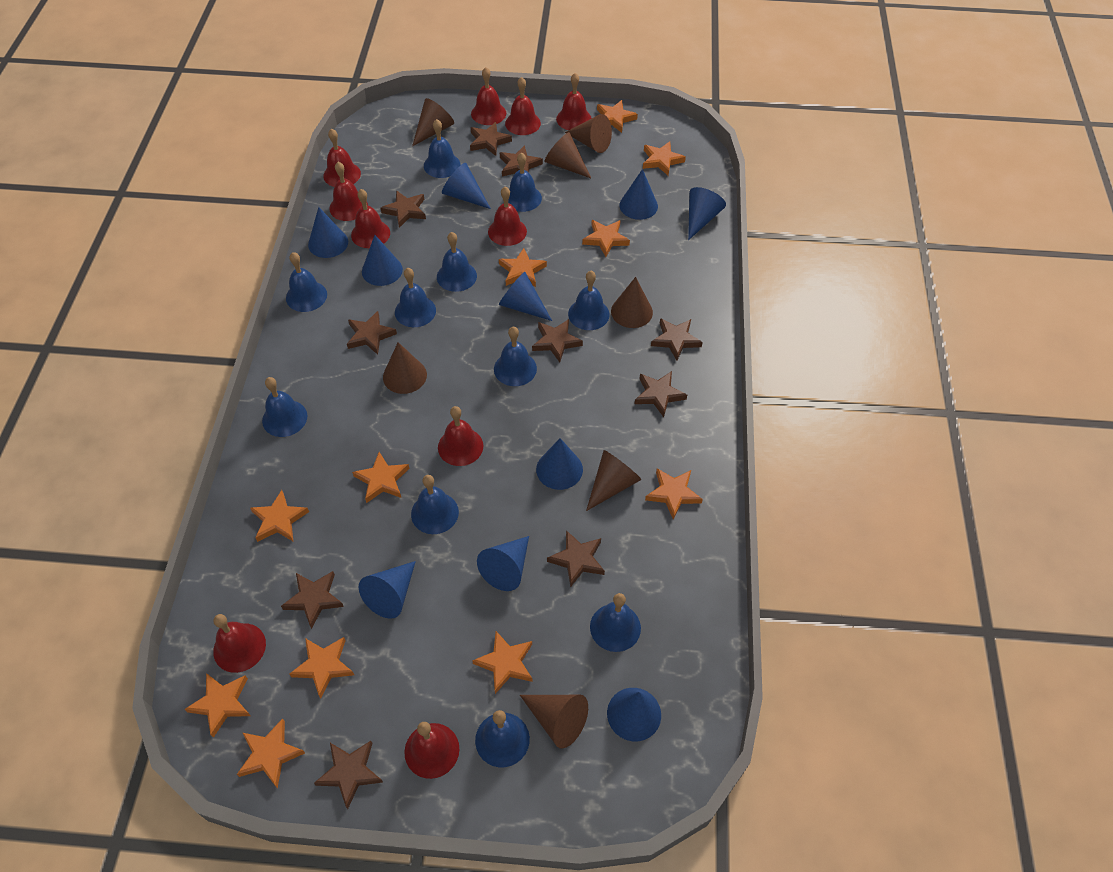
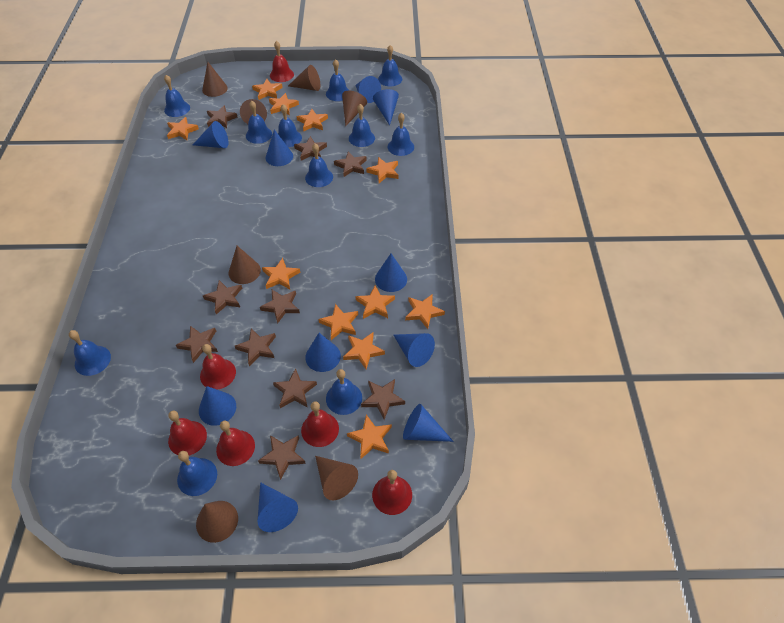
red bell: 10 -> 6

